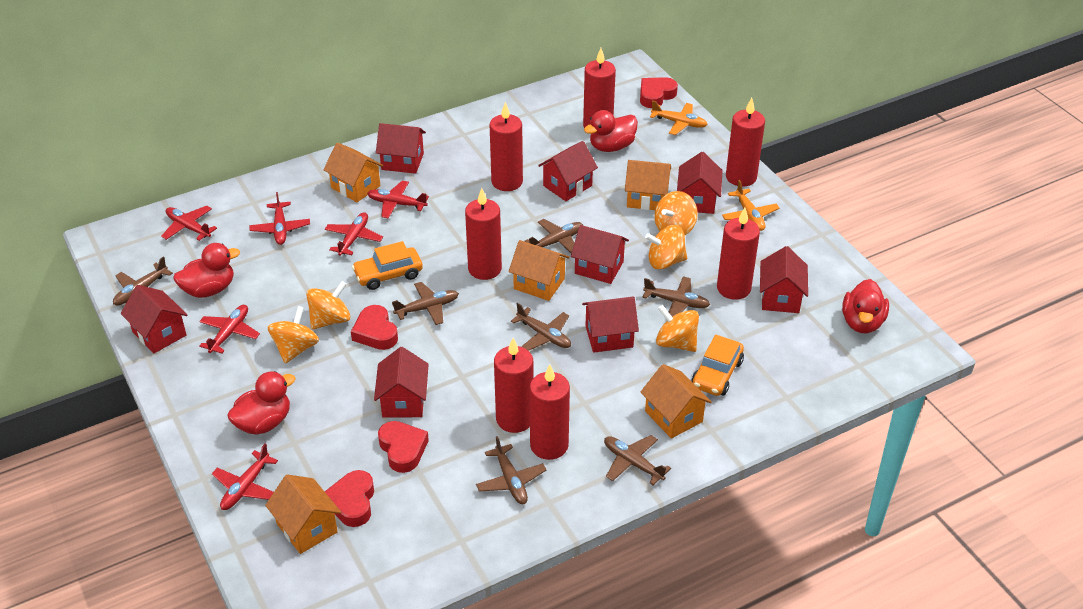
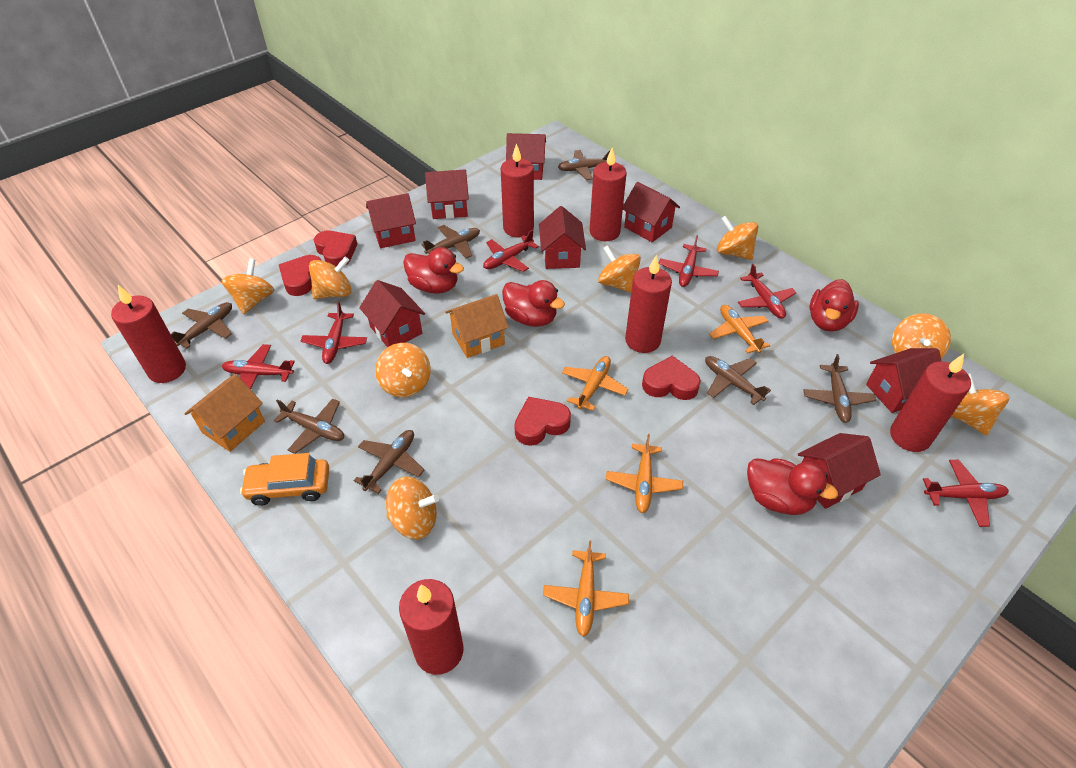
orange car: 2 -> 1
orange house: 5 -> 2
orange plane: 2 -> 4
orange spinning top: 5 -> 8
red candle: 7 -> 6

